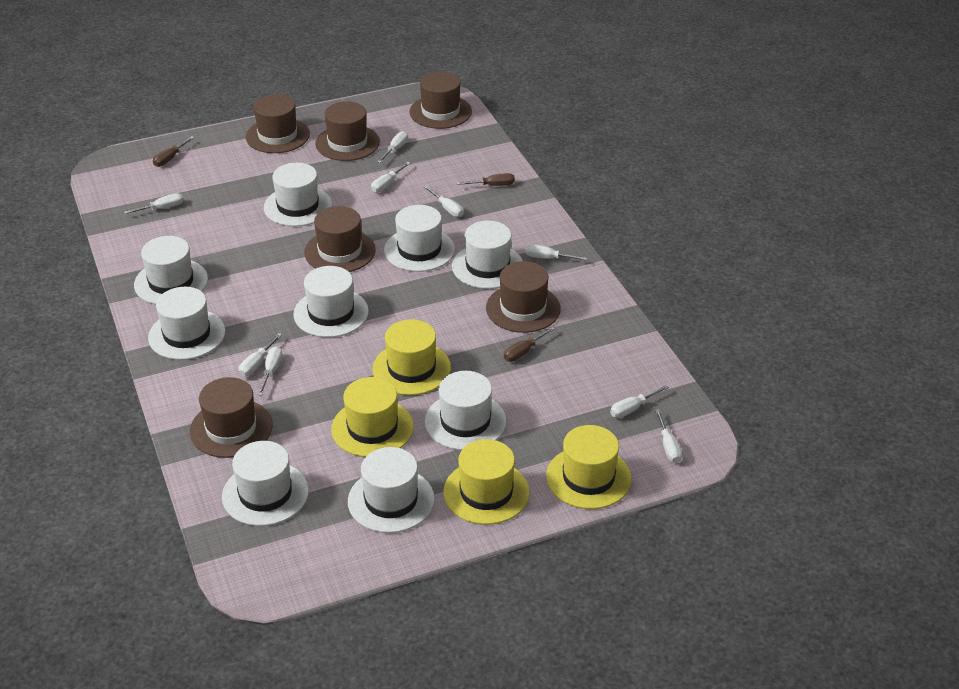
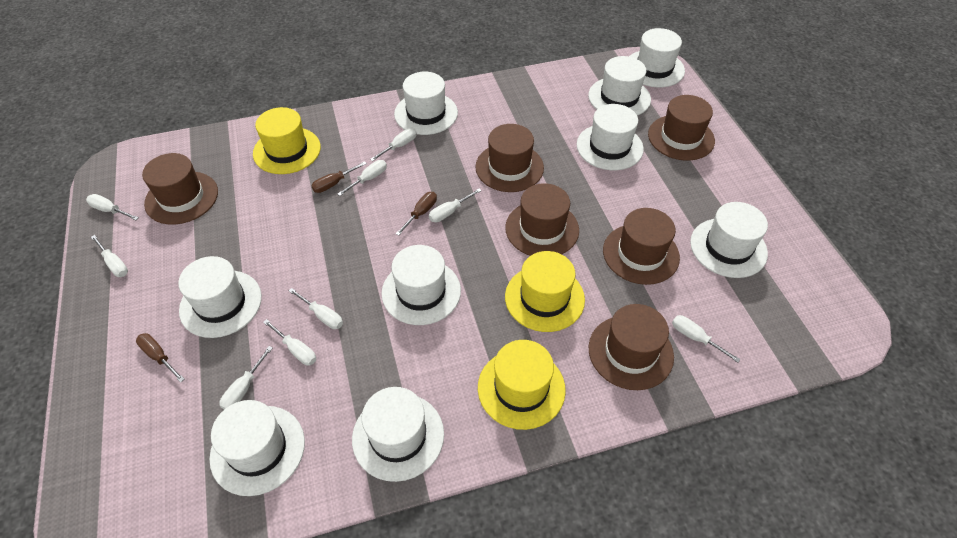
yellow hat: 4 -> 3

